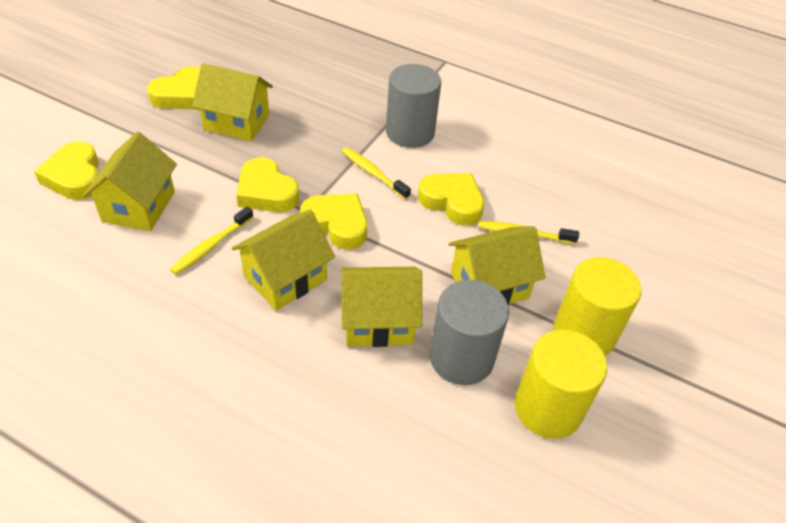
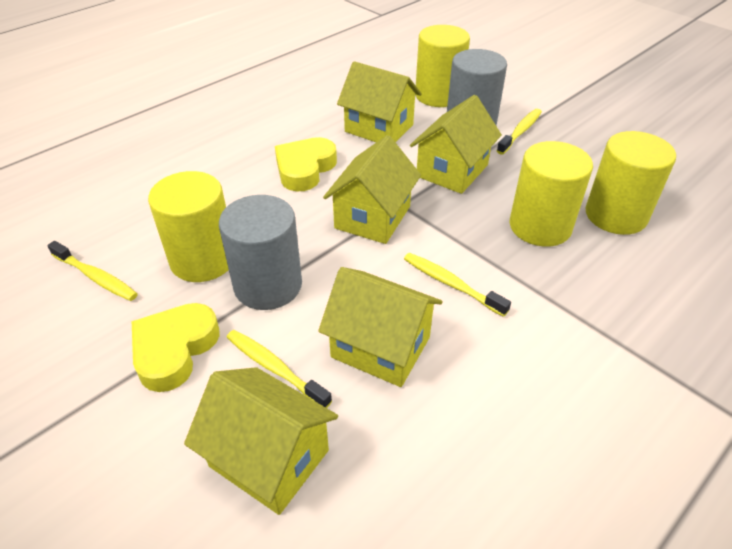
yellow cylinder: 2 -> 4
yellow heart: 5 -> 2
yellow toothbrush: 3 -> 4

